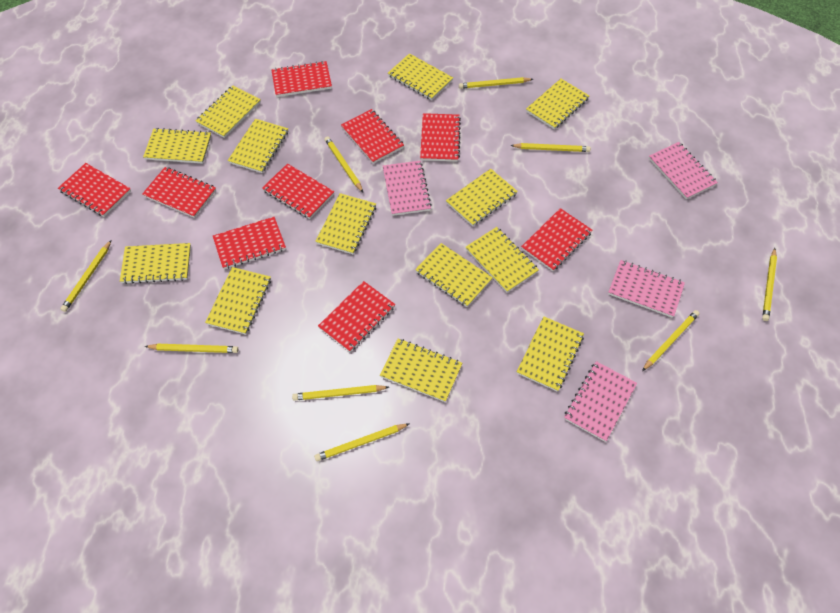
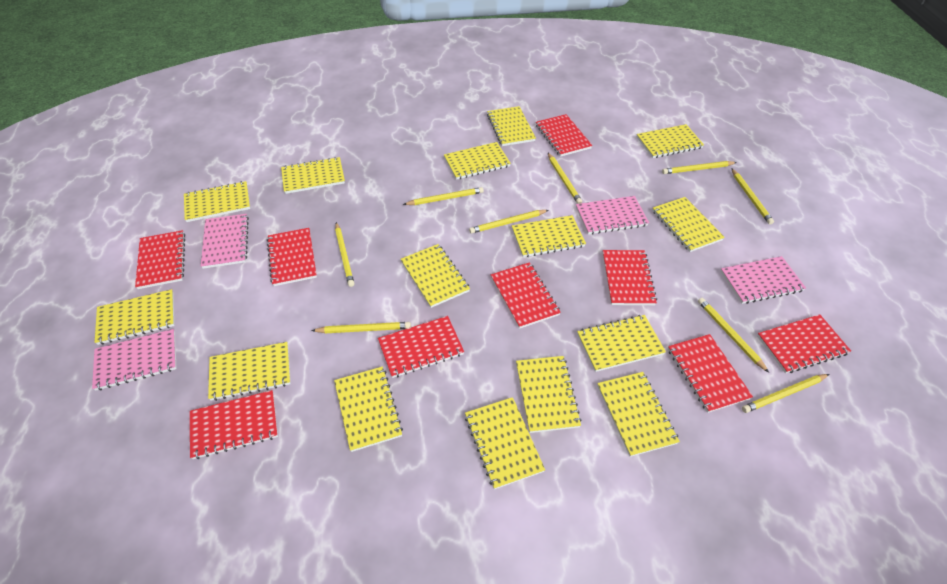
yellow notebook: 13 -> 15

